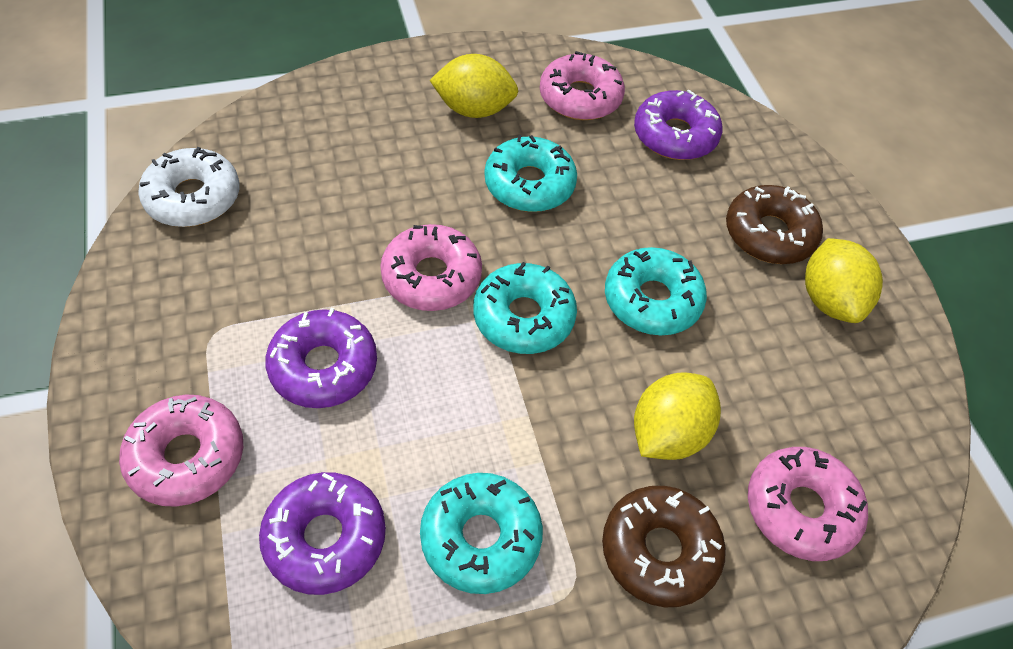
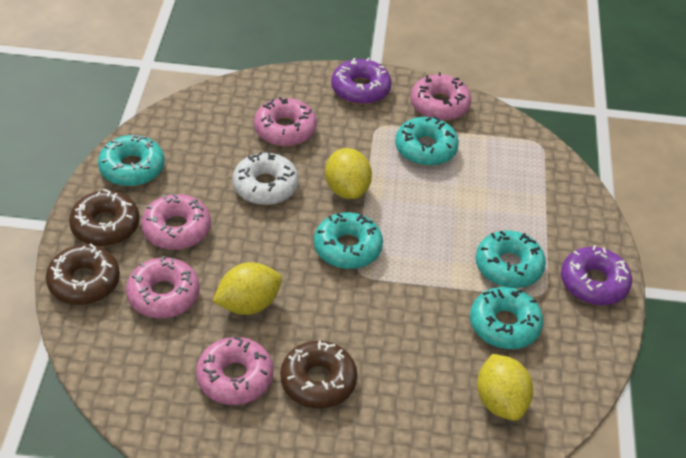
brown donut: 2 -> 3
pink donut: 4 -> 5
purple donut: 3 -> 2
turquoise donut: 4 -> 5

